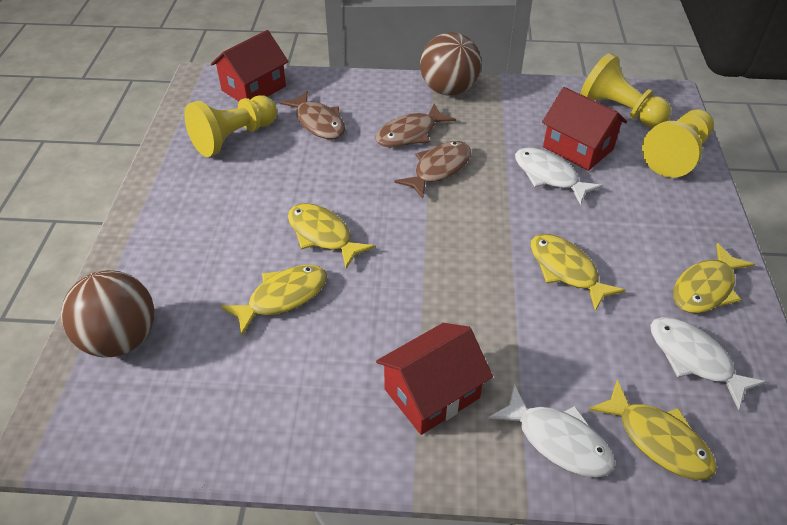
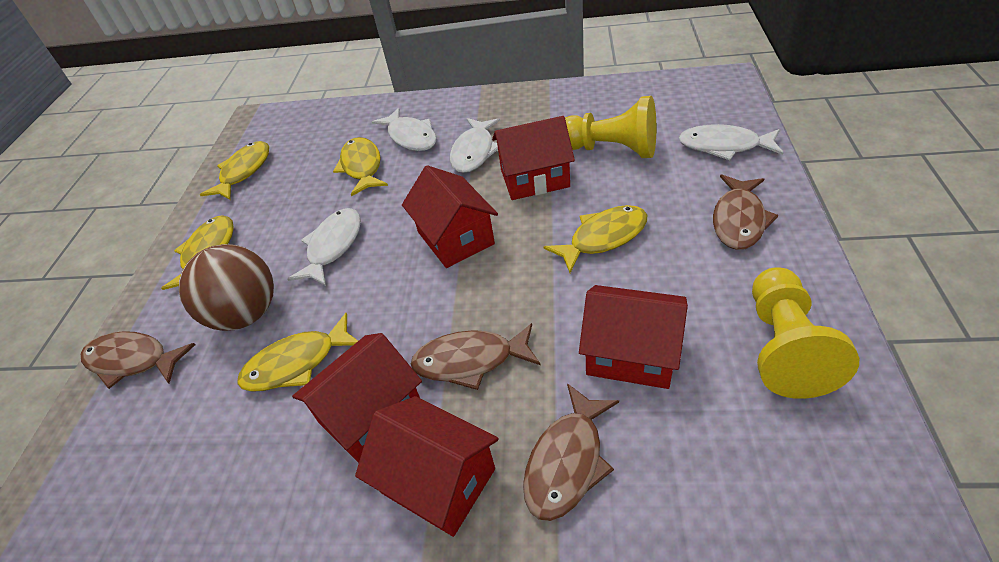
brown ball: 2 -> 1
brown fish: 3 -> 4
red house: 3 -> 5
white fish: 3 -> 4
yellow pawn: 3 -> 2

